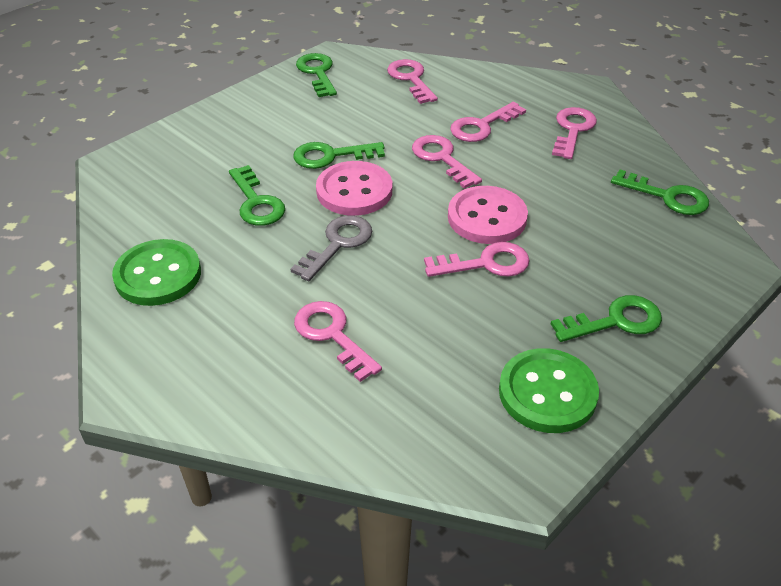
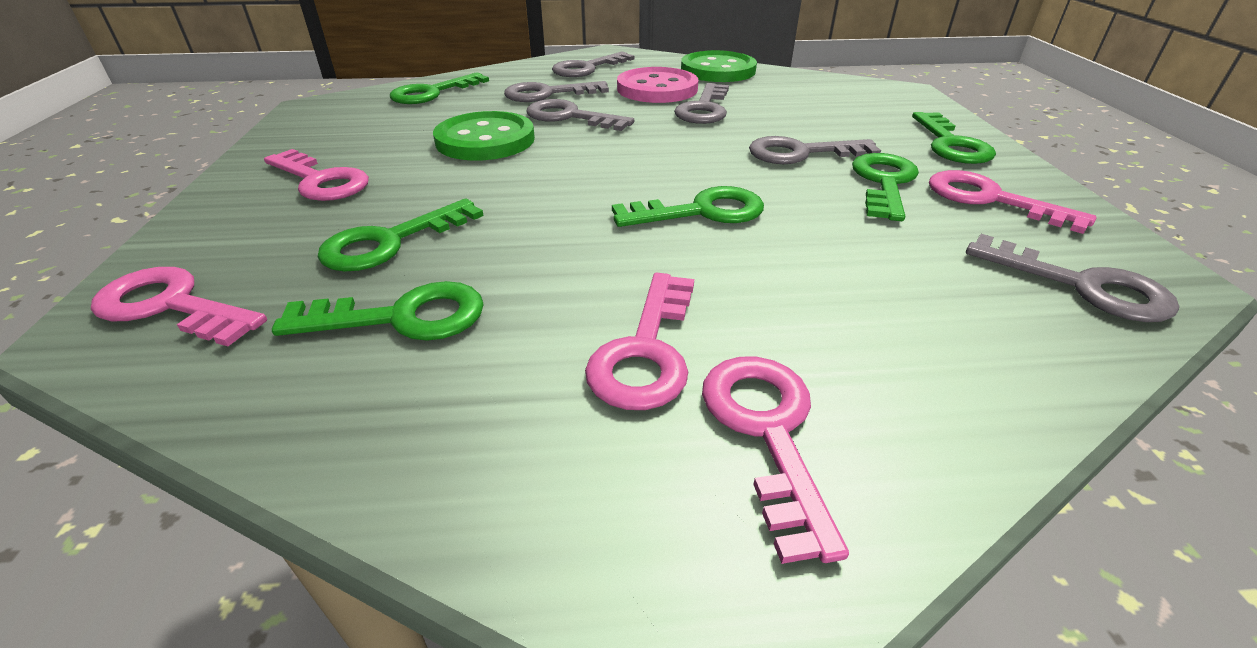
green key: 5 -> 6
grey key: 1 -> 6
pink button: 2 -> 1
pink key: 6 -> 5

